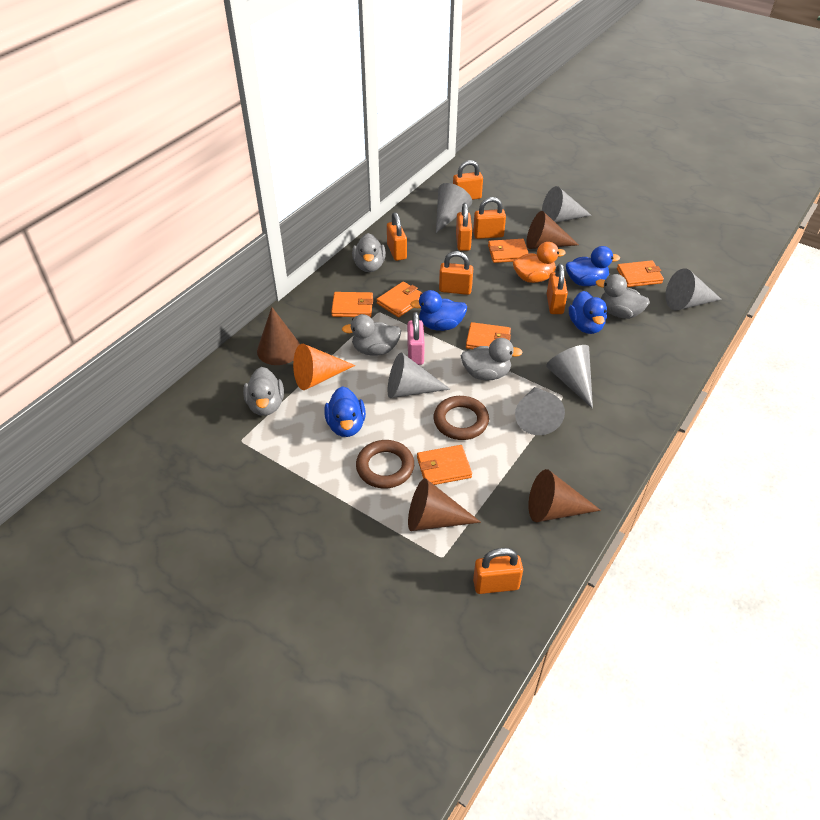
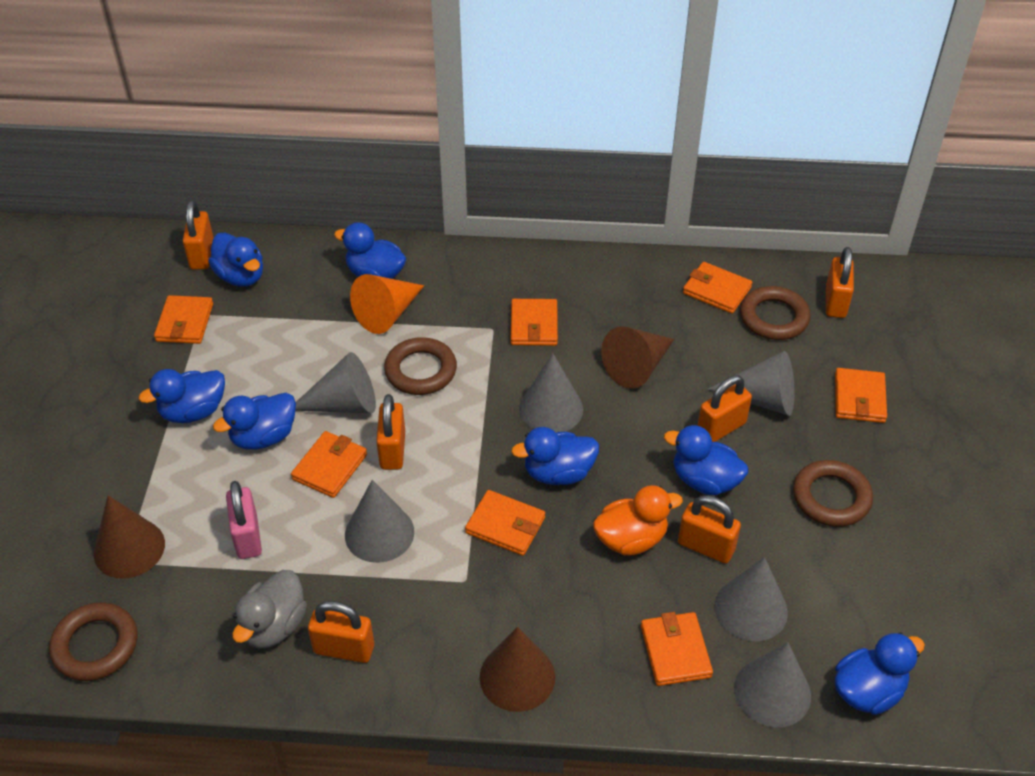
blue duck: 4 -> 7
brown cone: 4 -> 3
brown ring: 2 -> 4
grey duck: 5 -> 1
orange padlock: 7 -> 6
orange wallet: 6 -> 7

